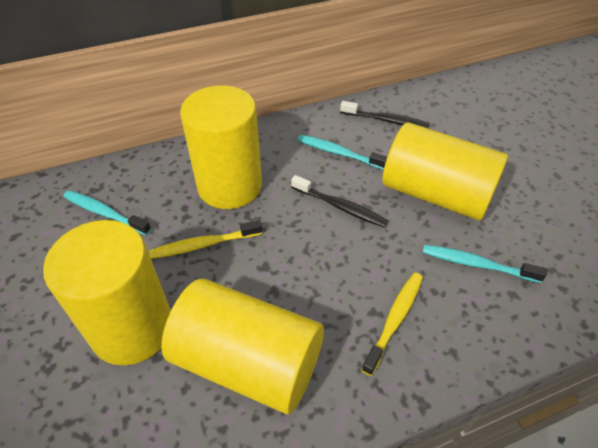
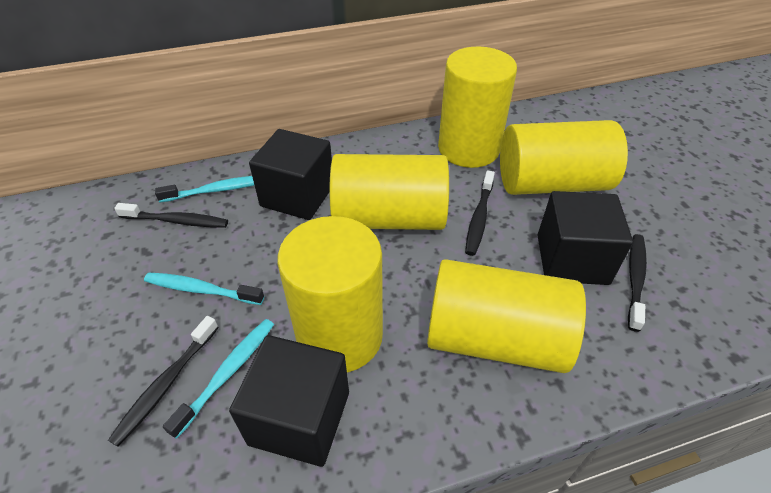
black cube: 0 -> 3
black toothbrush: 2 -> 4
yellow cylinder: 4 -> 5
yellow toothbrush: 2 -> 0

